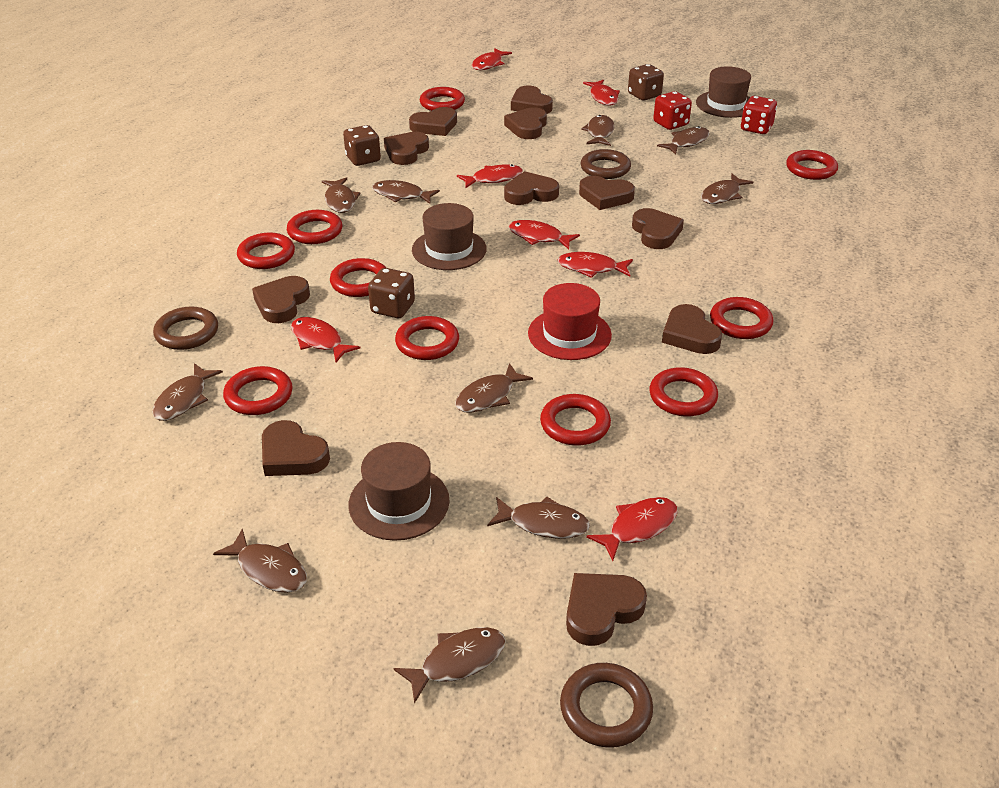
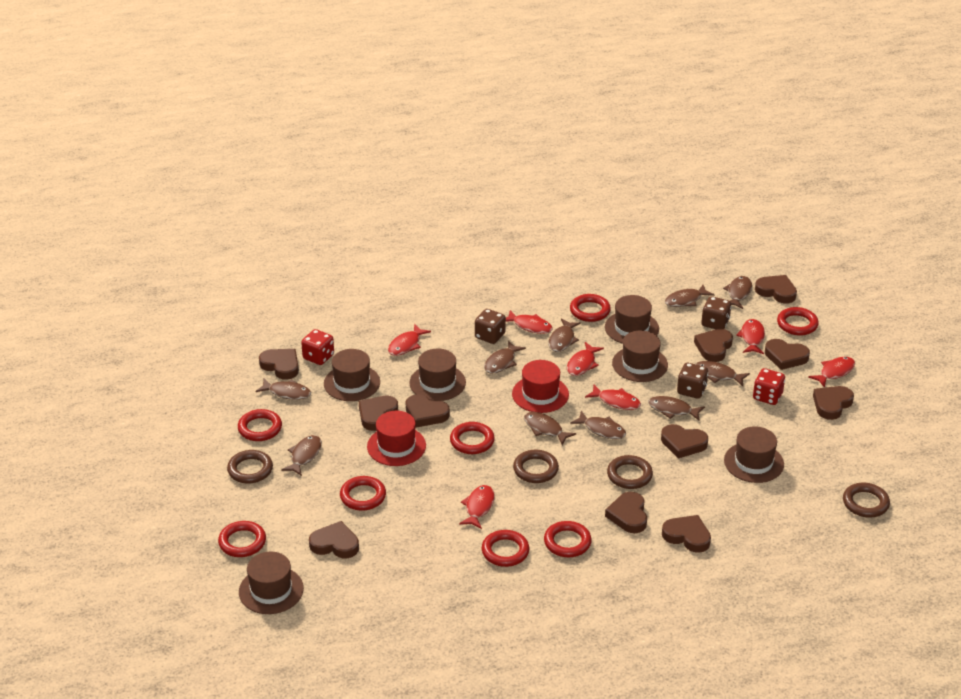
brown hat: 3 -> 6
brown ring: 3 -> 4
red hat: 1 -> 2
red ring: 10 -> 8

